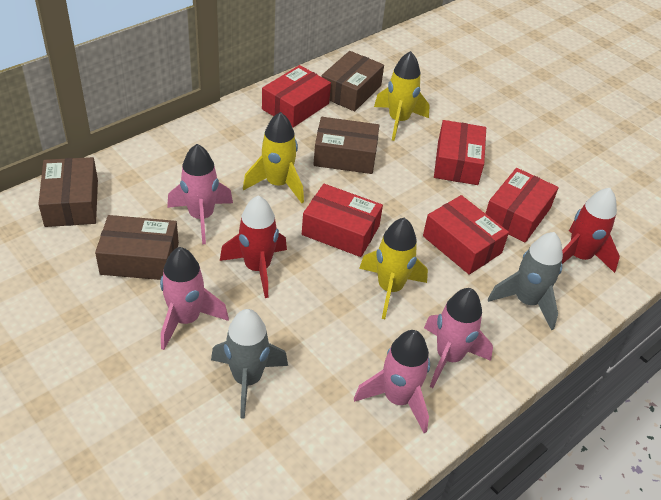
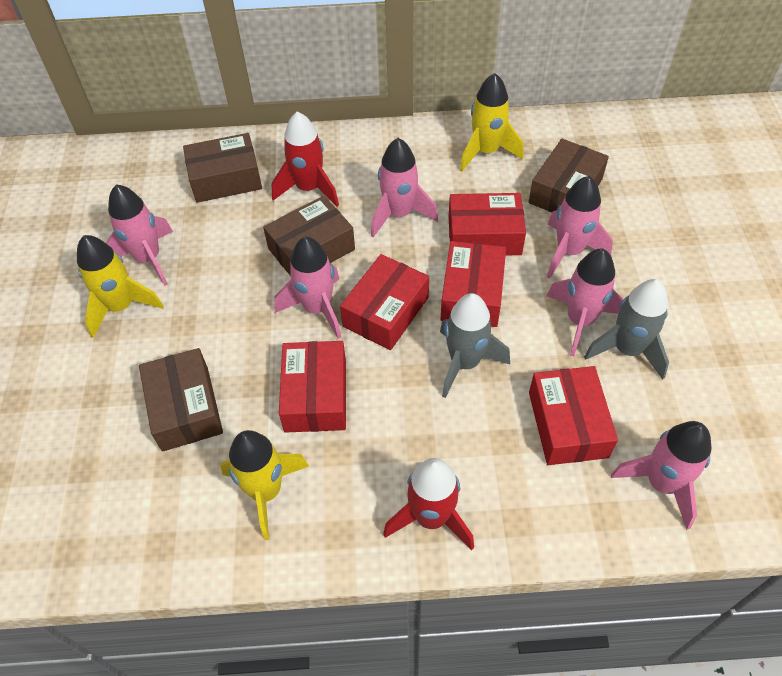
pink rocket: 4 -> 6

